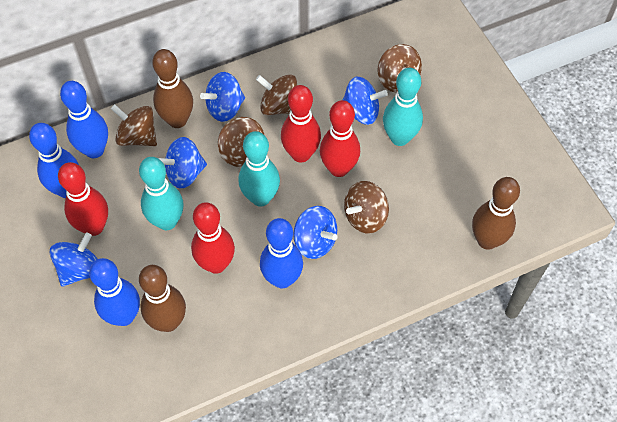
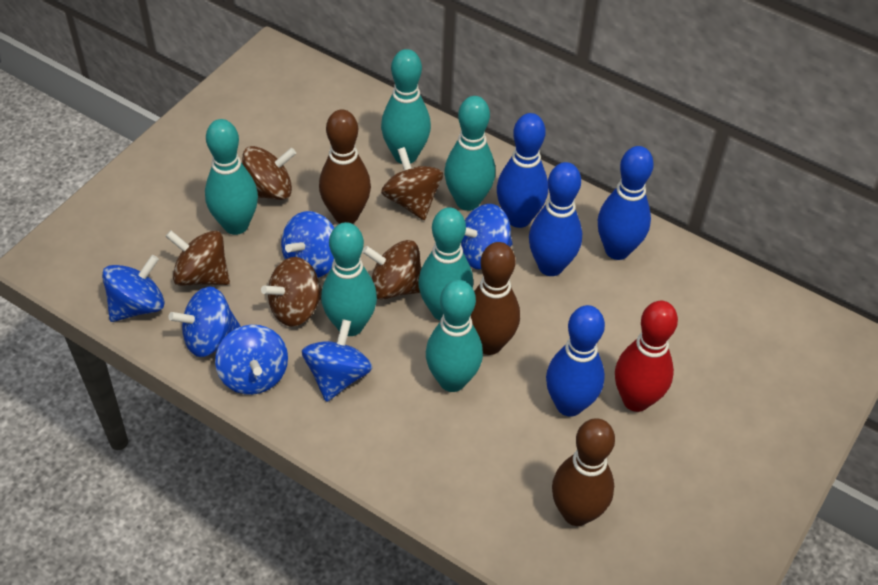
blue spinning top: 5 -> 6
red bowling pin: 4 -> 1
turquoise bowling pin: 3 -> 6

